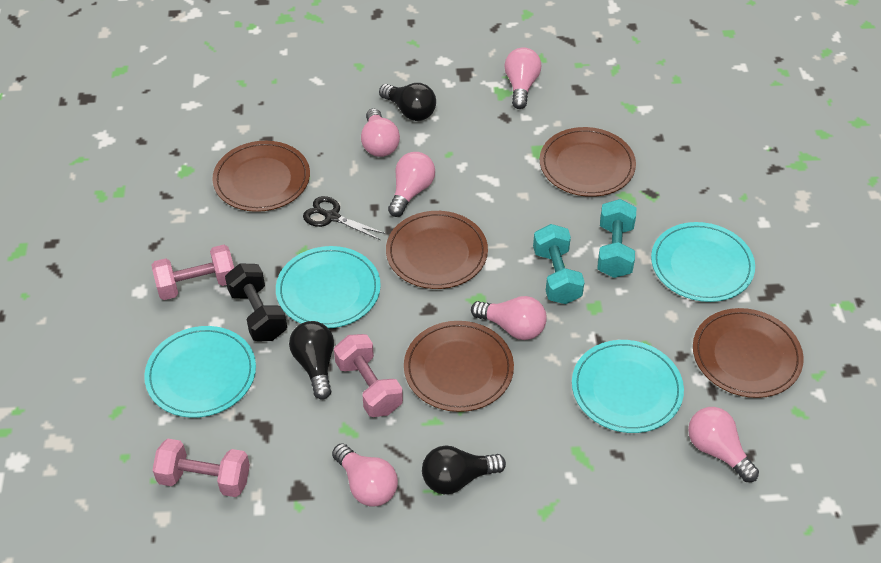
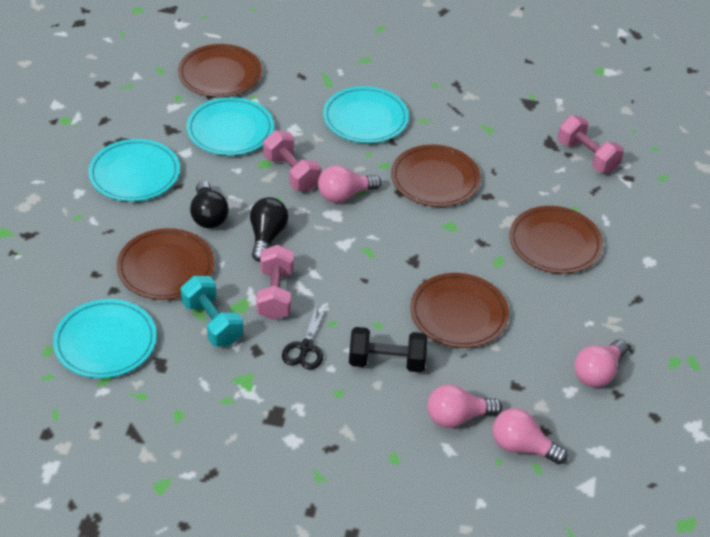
black light bulb: 3 -> 2
pink light bulb: 6 -> 4
turquoise dumbbell: 2 -> 1

